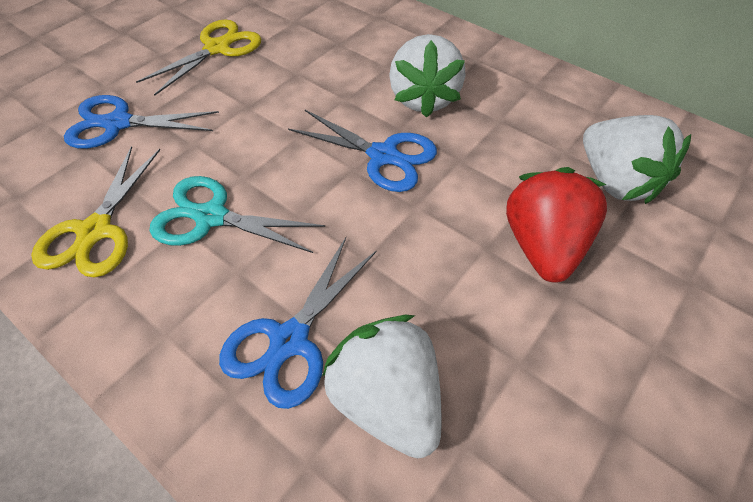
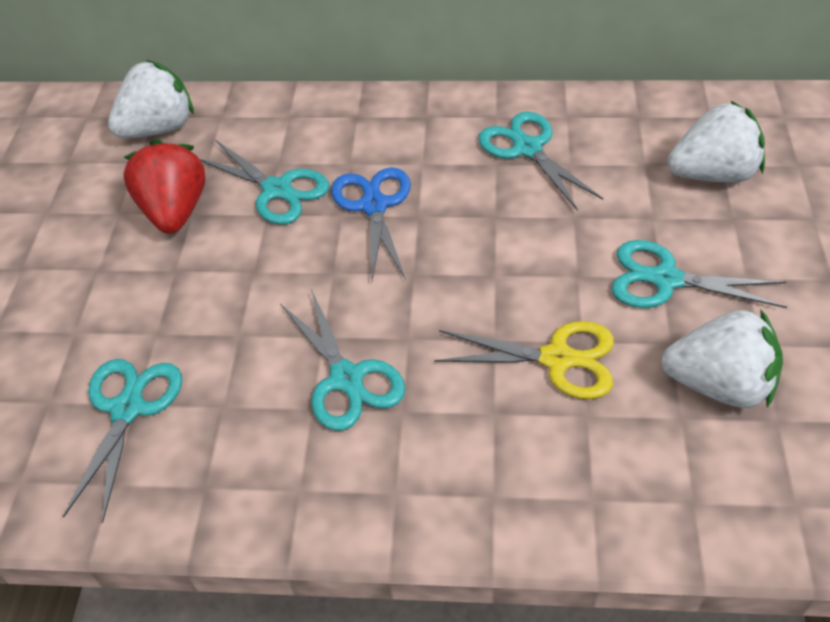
blue scissors: 3 -> 1
turquoise scissors: 1 -> 5
yellow scissors: 2 -> 1

